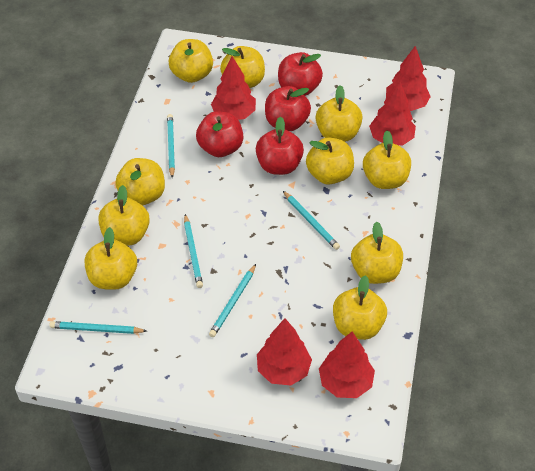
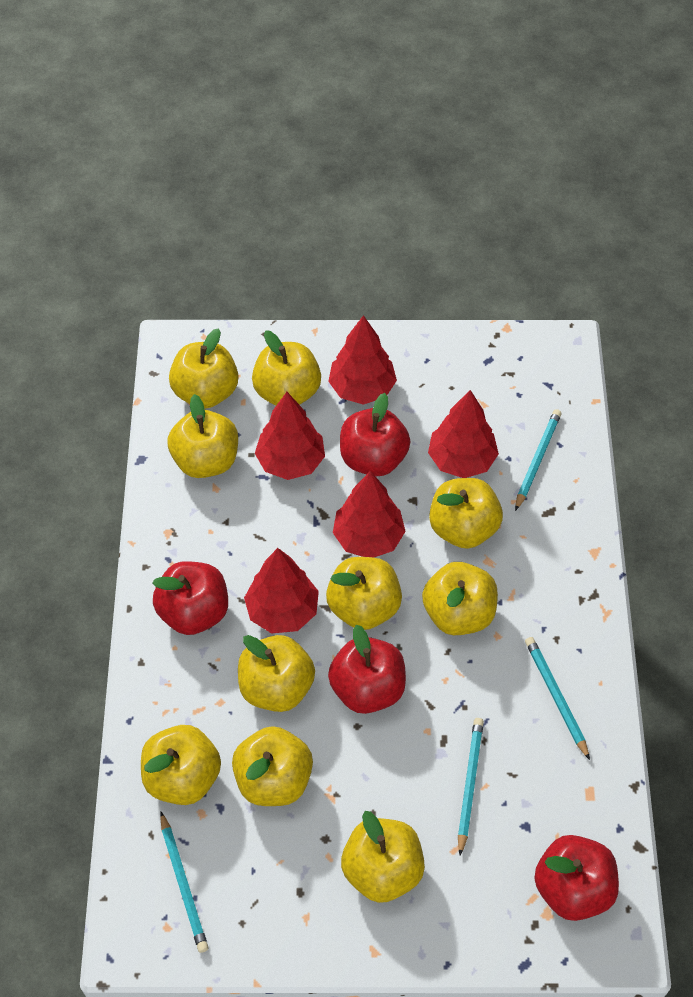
turquoise pencil: 5 -> 4

